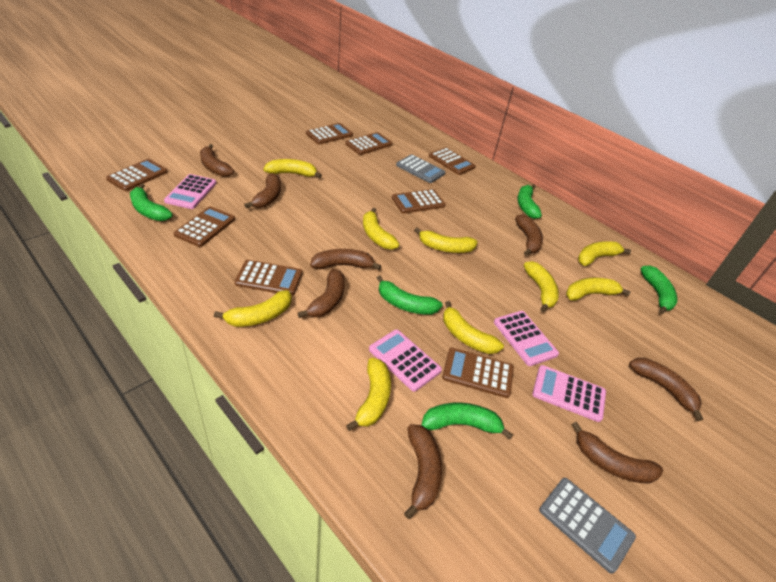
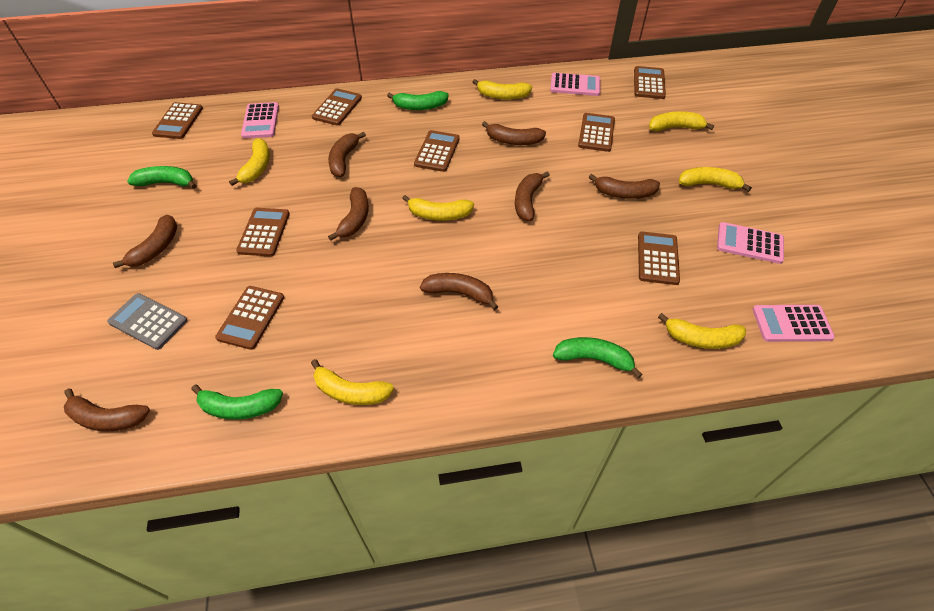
green banana: 5 -> 4
grey calculator: 2 -> 1
yellow banana: 9 -> 7

